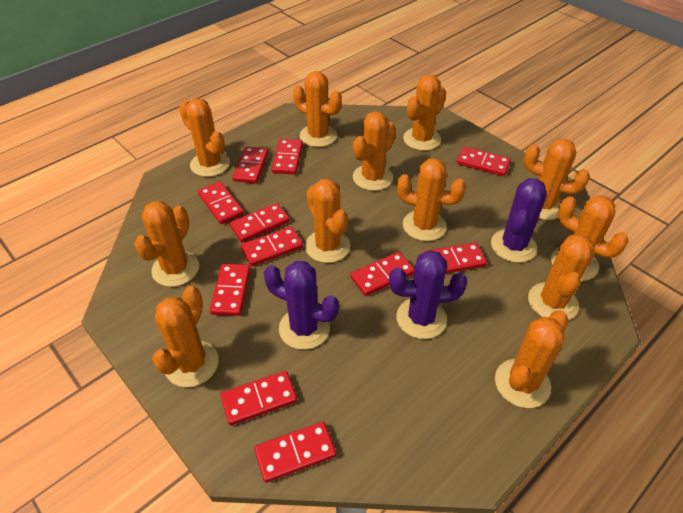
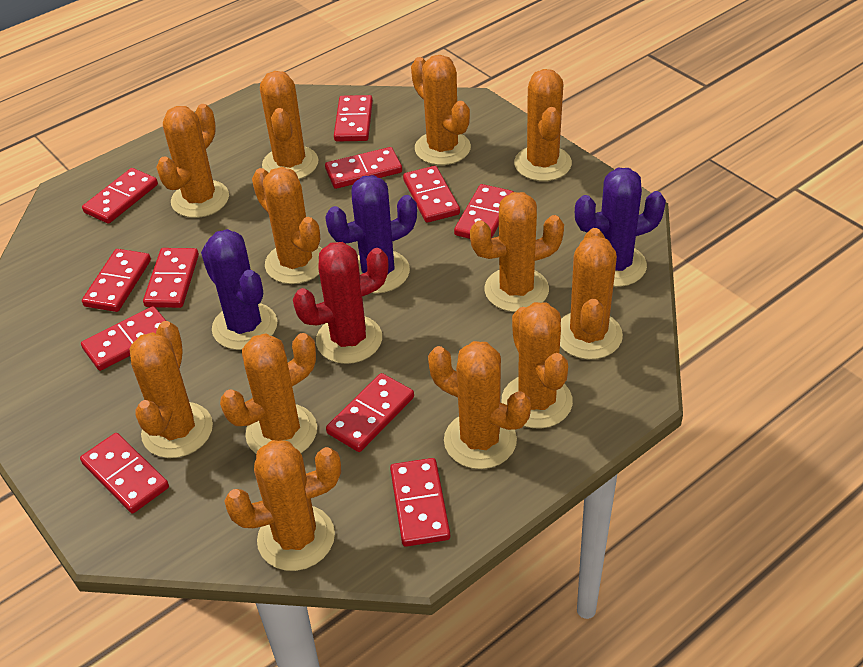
red cactus: 0 -> 1

